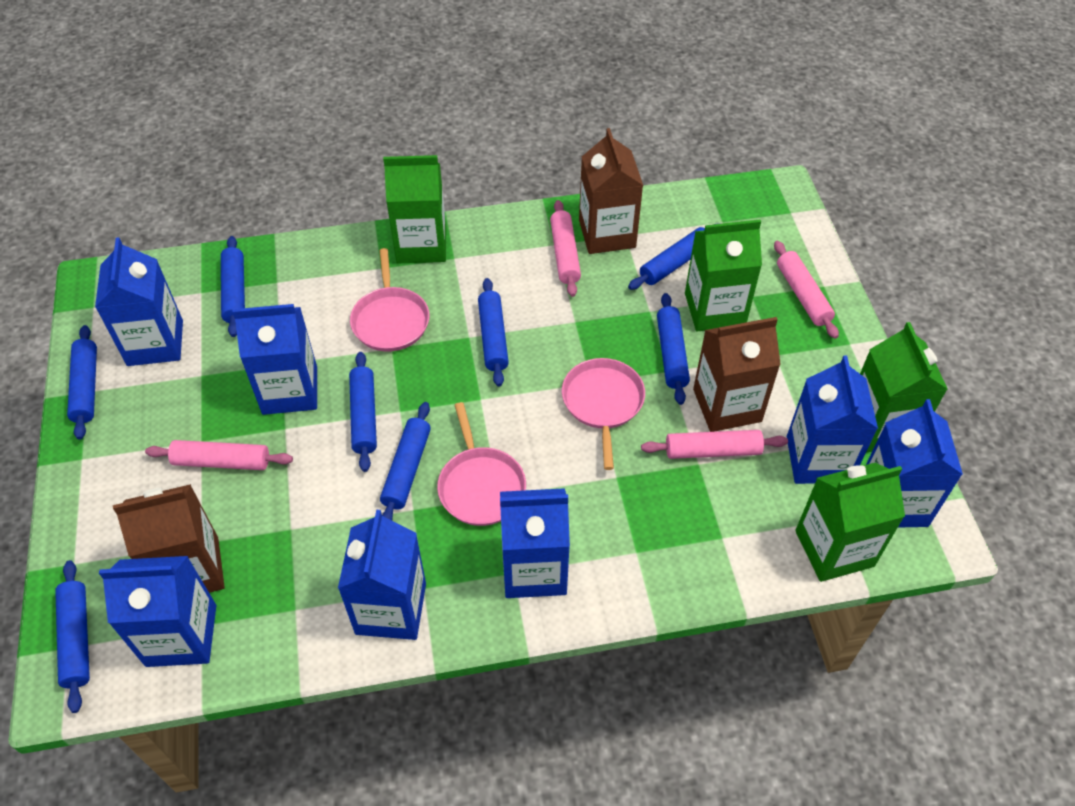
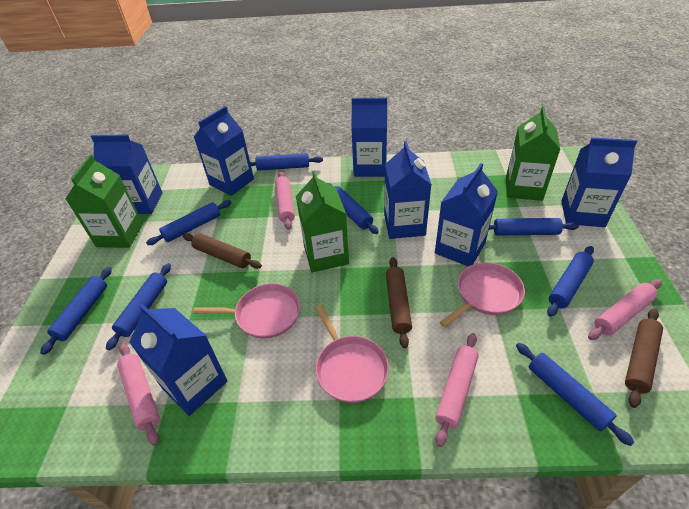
brown carton: 3 -> 0
brown rolling pin: 0 -> 3
green carton: 4 -> 3

